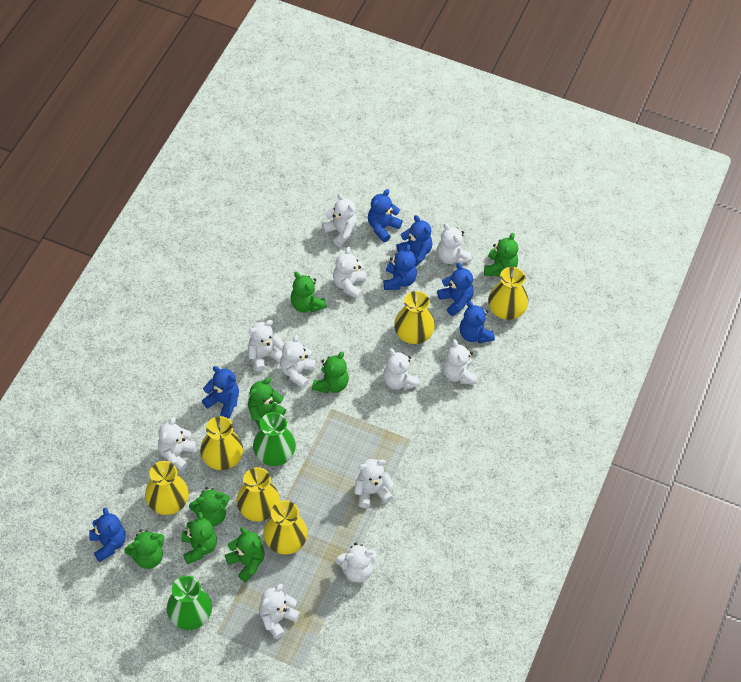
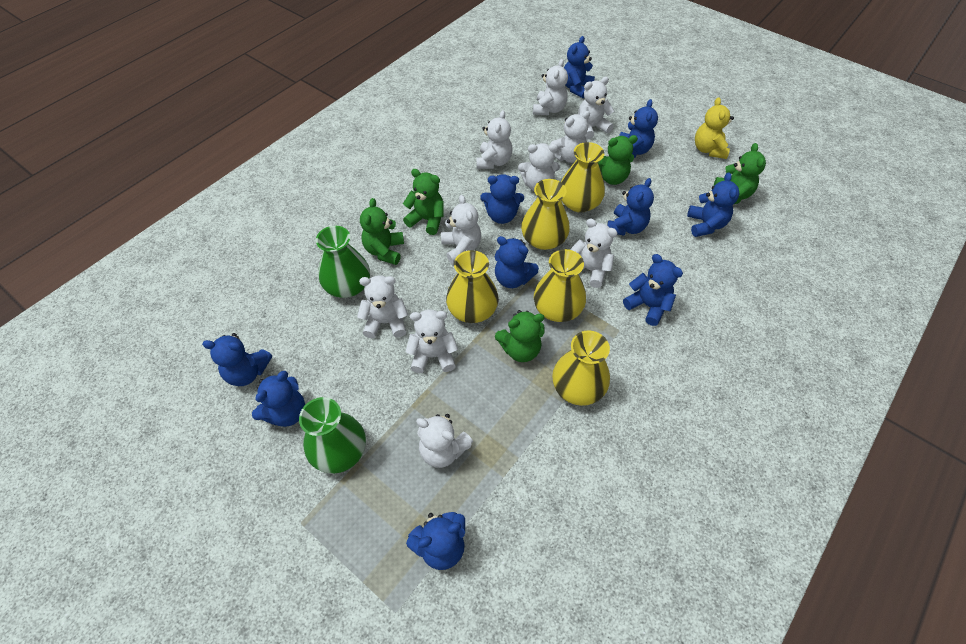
blue teddy bear: 7 -> 10
green teddy bear: 8 -> 5
white teddy bear: 11 -> 10
yellow teddy bear: 0 -> 1
yellow vase: 6 -> 5

